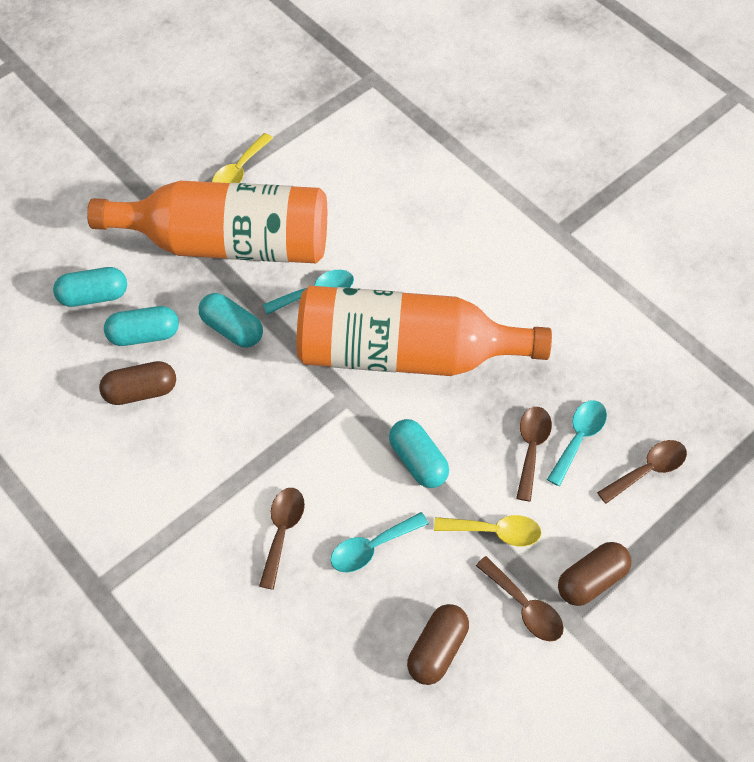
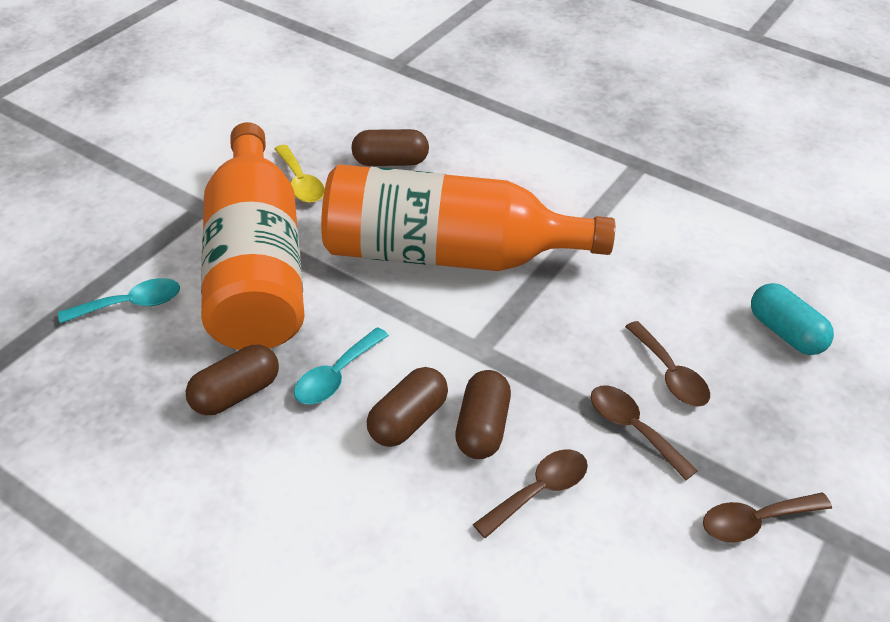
brown capsule: 3 -> 4
turquoise capsule: 4 -> 1
turquoise spoon: 3 -> 2
yellow spoon: 2 -> 1

